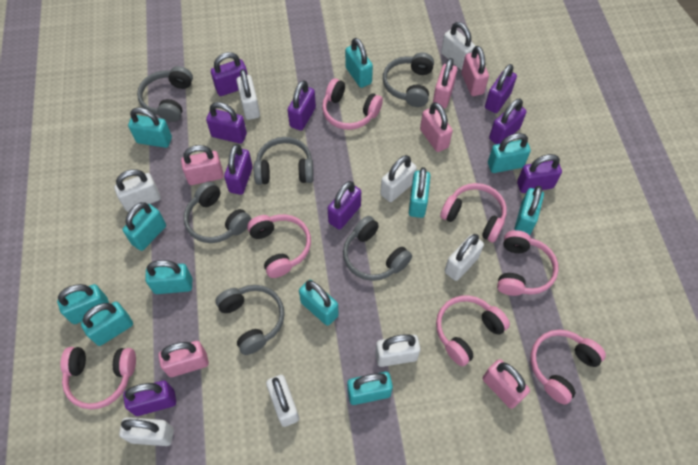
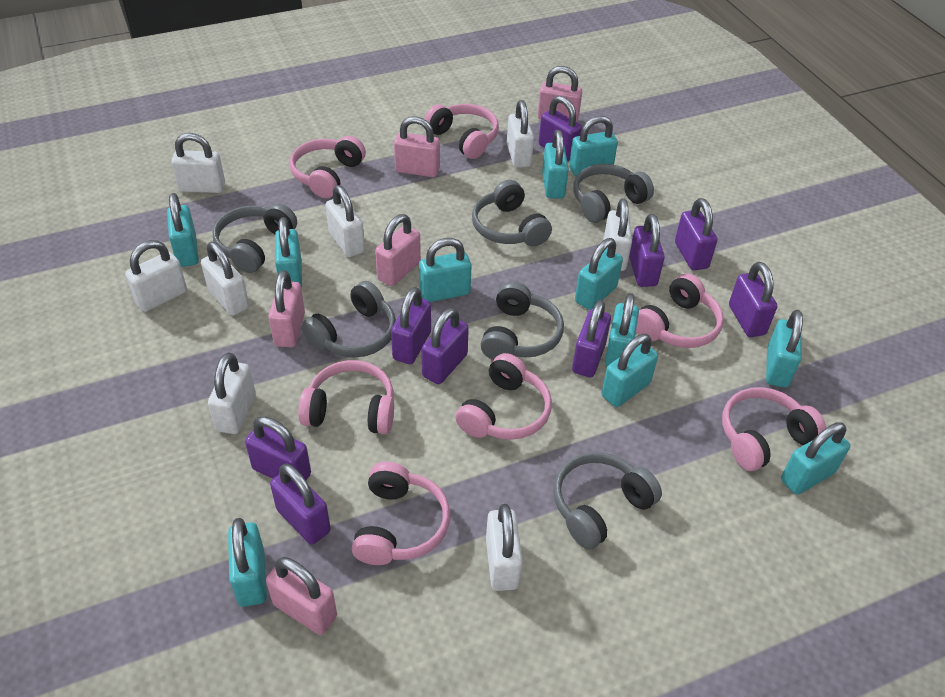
pink padlock: 6 -> 5

